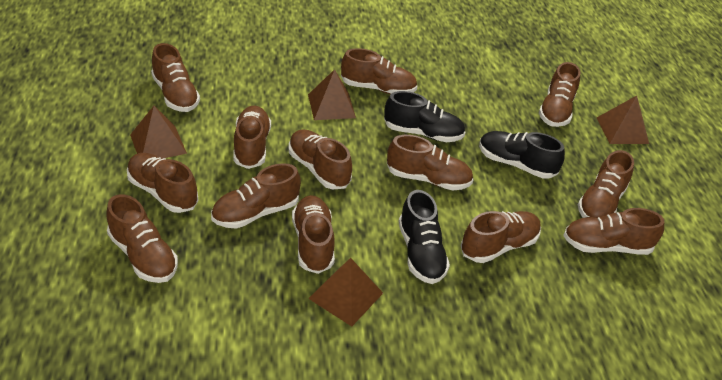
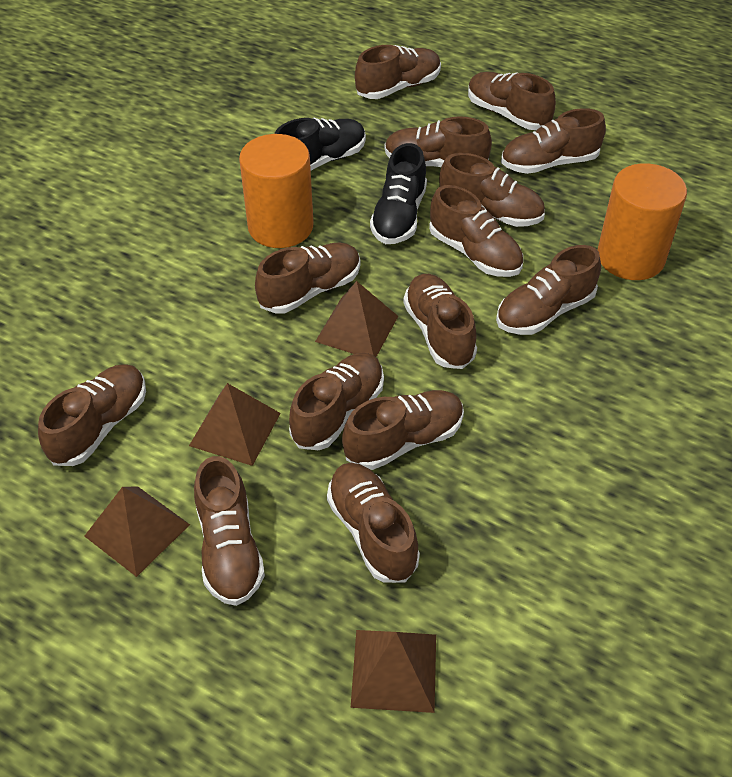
black shoe: 3 -> 2
brown shoe: 13 -> 14
orange cylinder: 0 -> 2

